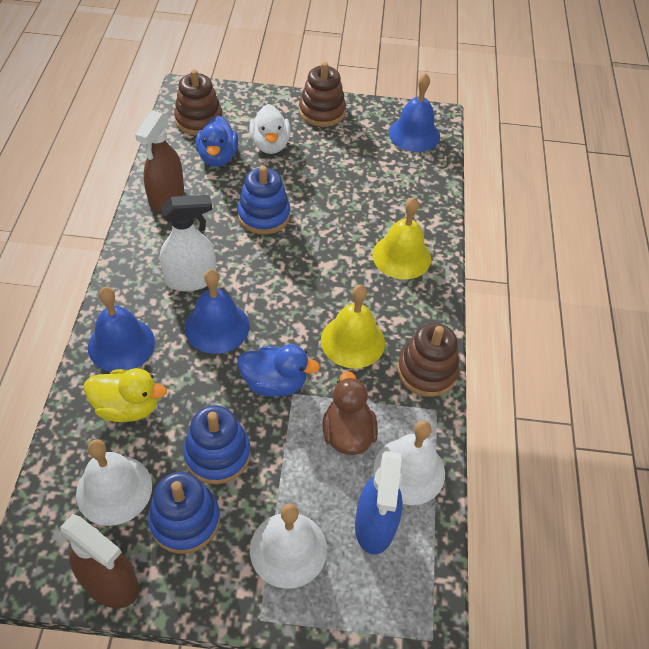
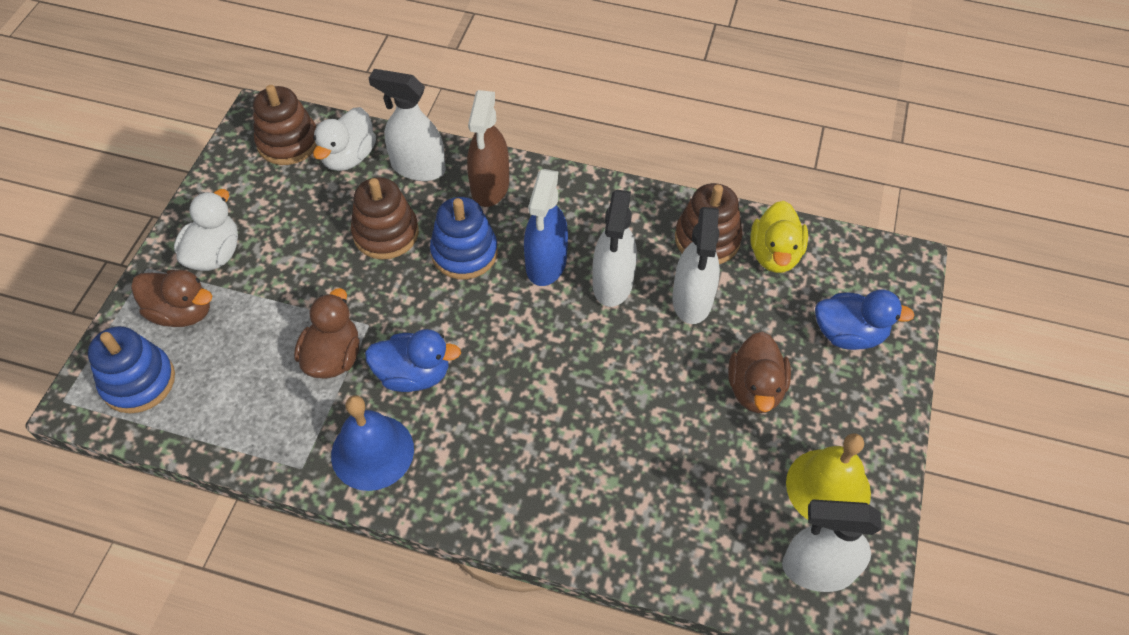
blue bell: 3 -> 1
blue stacking toy: 3 -> 2
brown duck: 1 -> 3
brown spray bottle: 2 -> 1
white bell: 3 -> 0
white duck: 1 -> 2
white spray bottle: 1 -> 4
yellow bell: 2 -> 1

